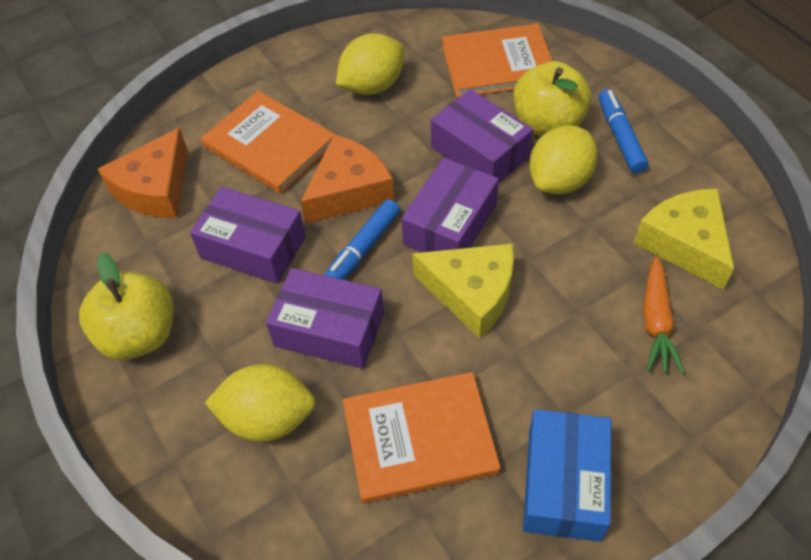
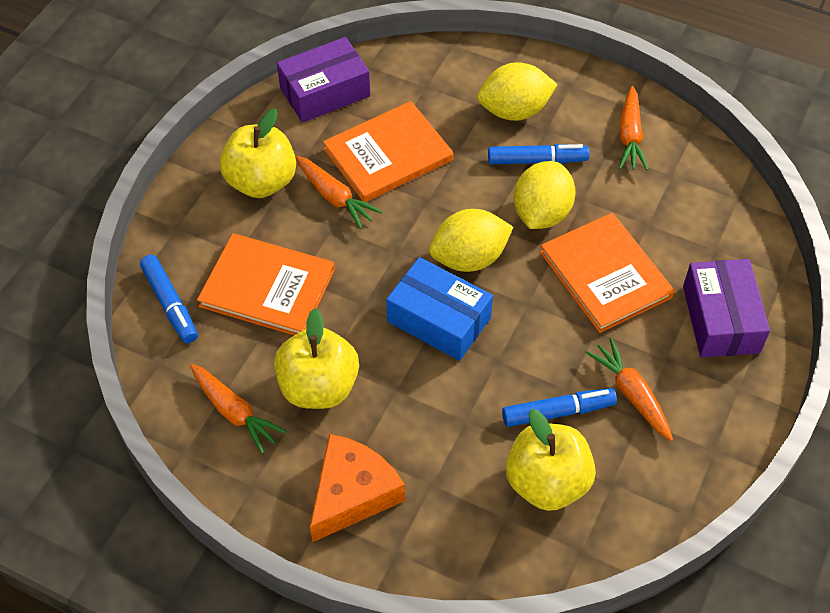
blue marker: 2 -> 3
orange carrot: 1 -> 4
orange cheese: 2 -> 1
purple box: 4 -> 2
yellow apple: 2 -> 3
yellow cheese: 2 -> 0

